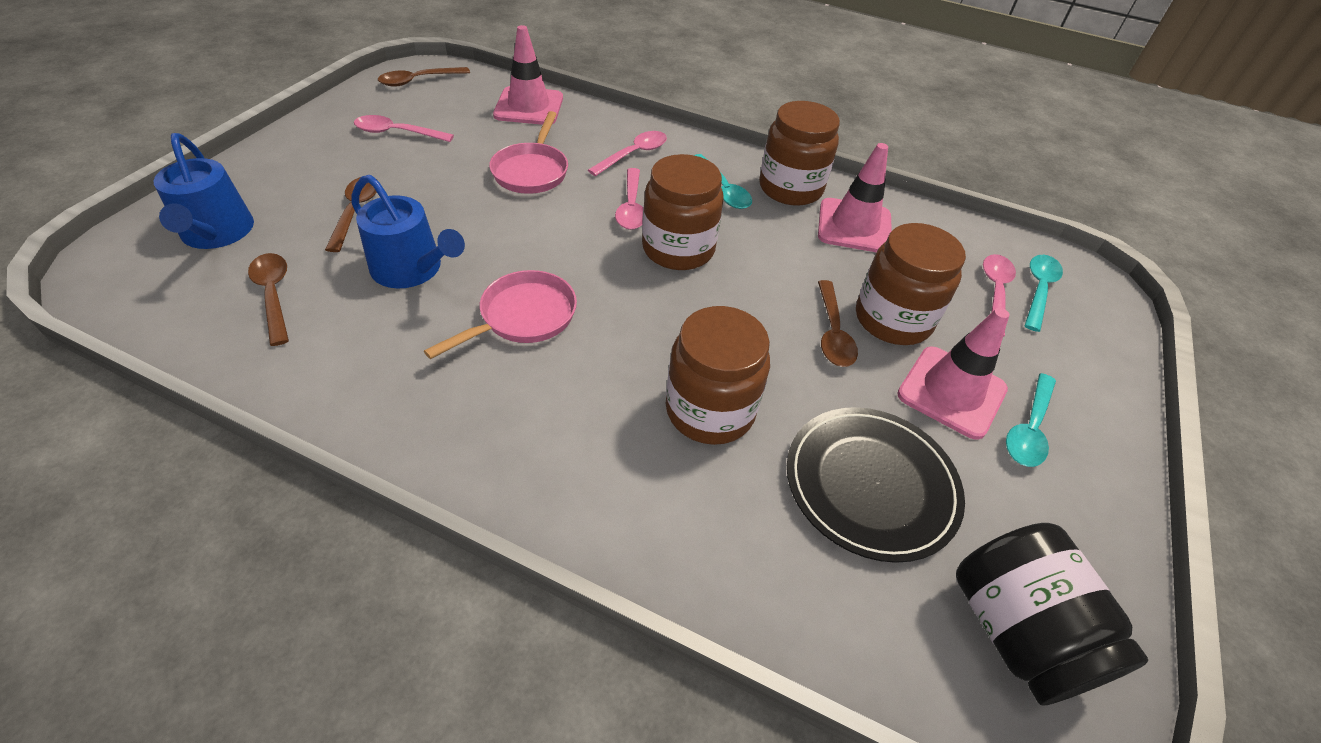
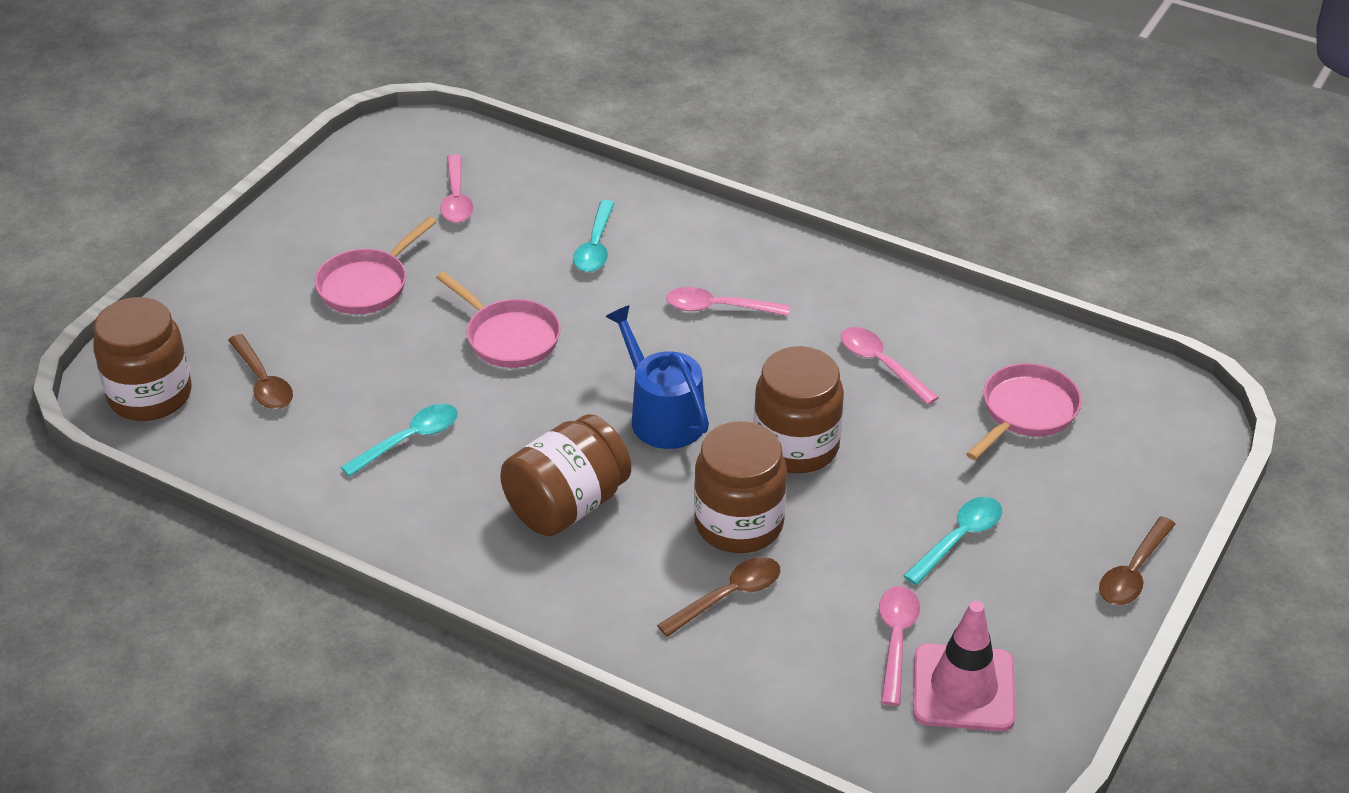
black jar: 1 -> 0
black plate: 1 -> 0
blue watering can: 2 -> 1
brown spoon: 4 -> 3
pink pan: 2 -> 3
pink traffic cone: 3 -> 1

